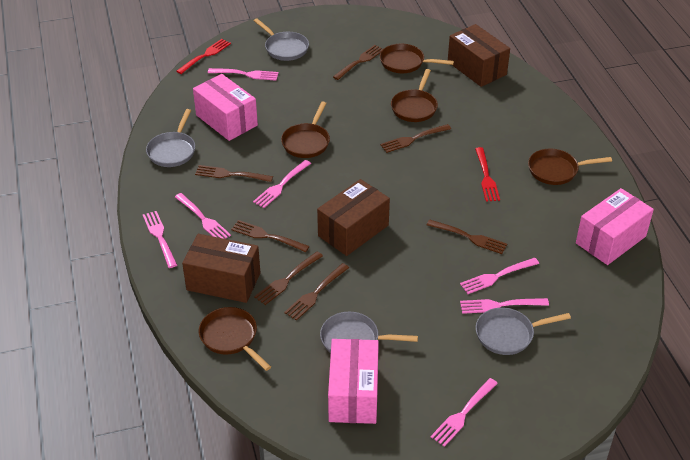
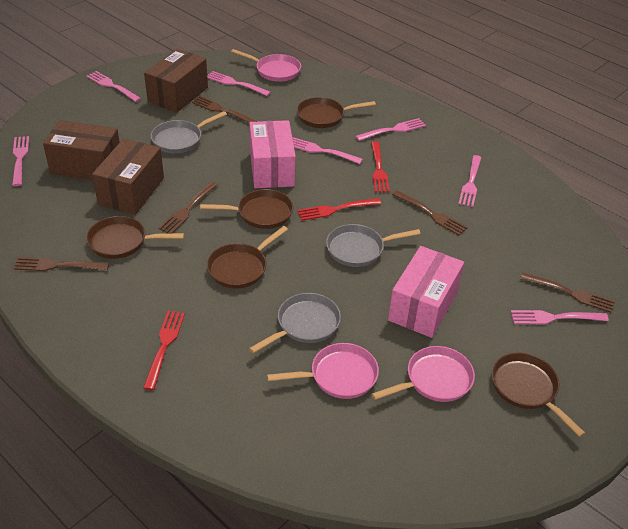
brown fork: 7 -> 5
grey pan: 4 -> 3
pink box: 3 -> 2
pink pan: 0 -> 3
red fork: 2 -> 3

